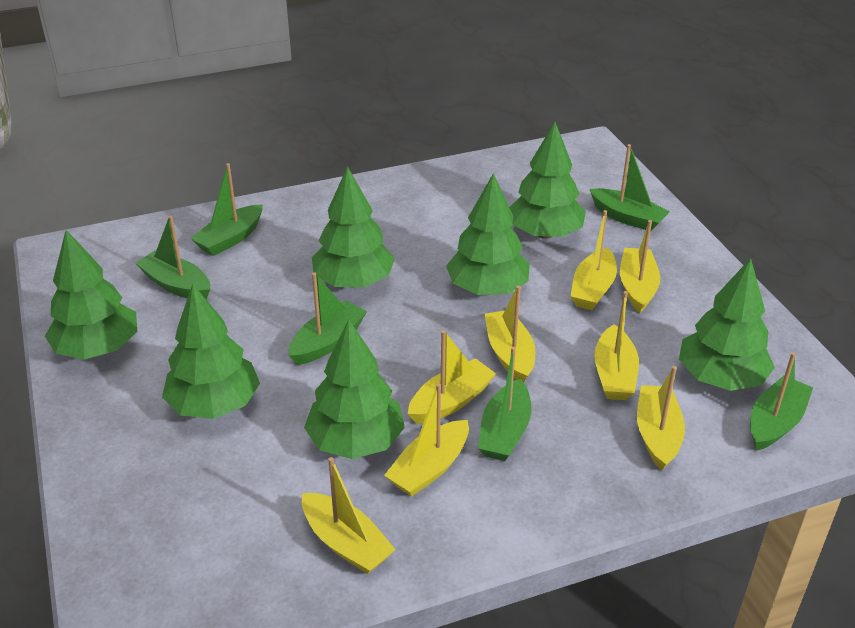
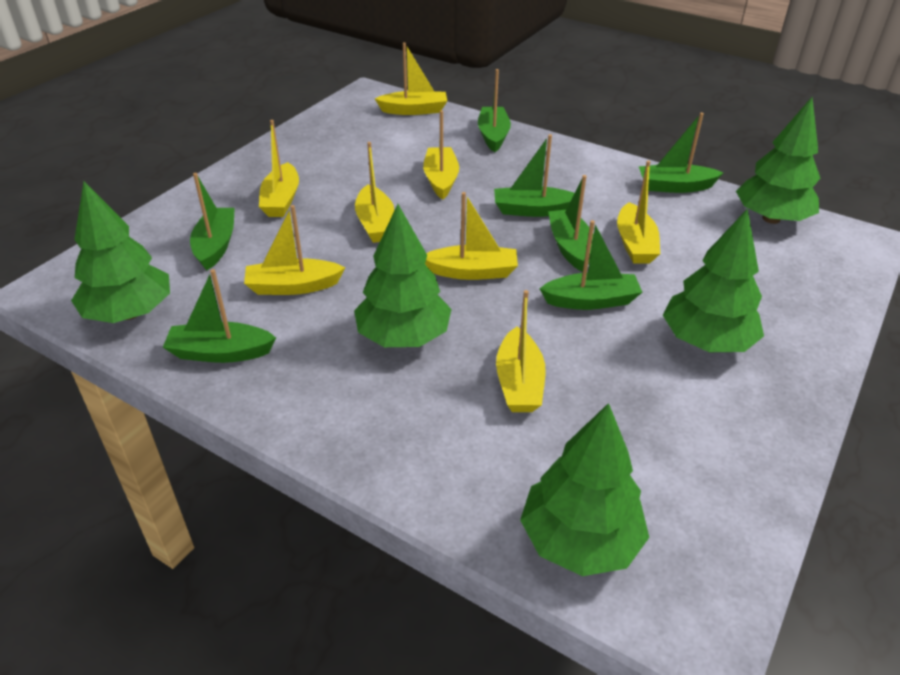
green boat: 6 -> 7
green tree: 7 -> 5

